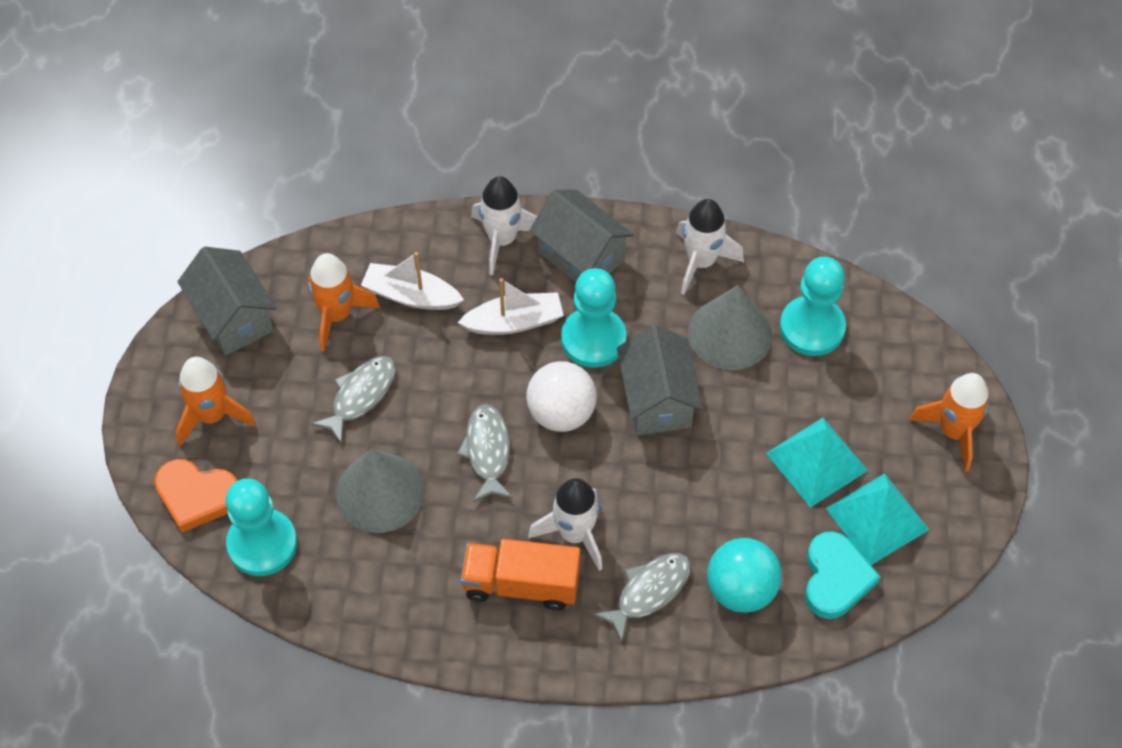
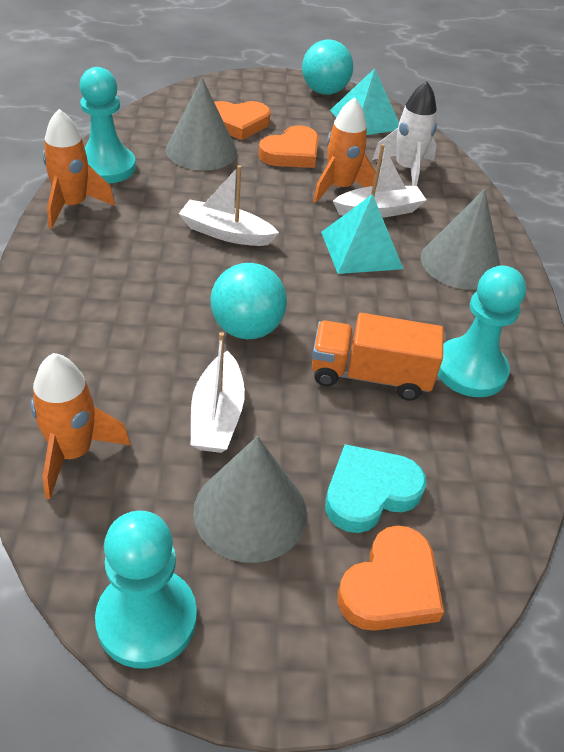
grey cone: 2 -> 3
grey fish: 3 -> 0
grey house: 3 -> 0
orange heart: 1 -> 3
turquoise ball: 1 -> 2
white ball: 1 -> 0
white boat: 2 -> 3
white rocket: 3 -> 1

